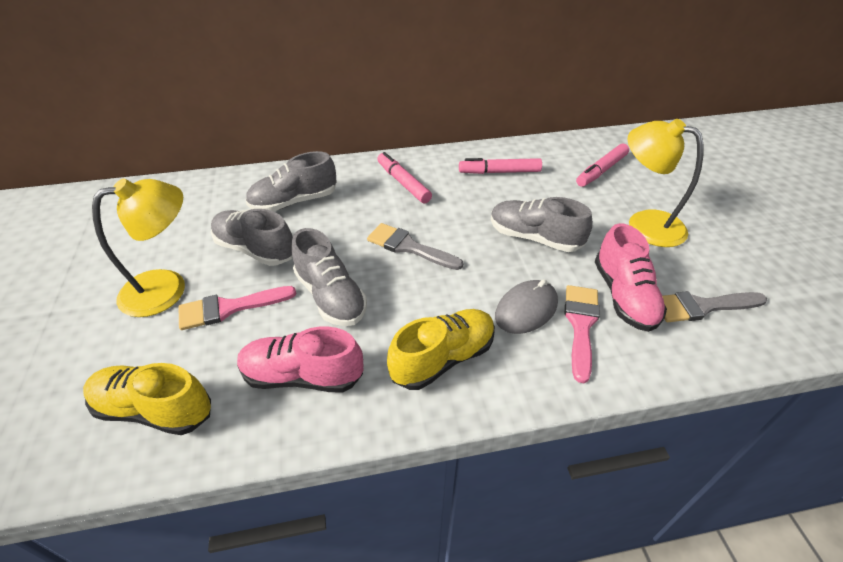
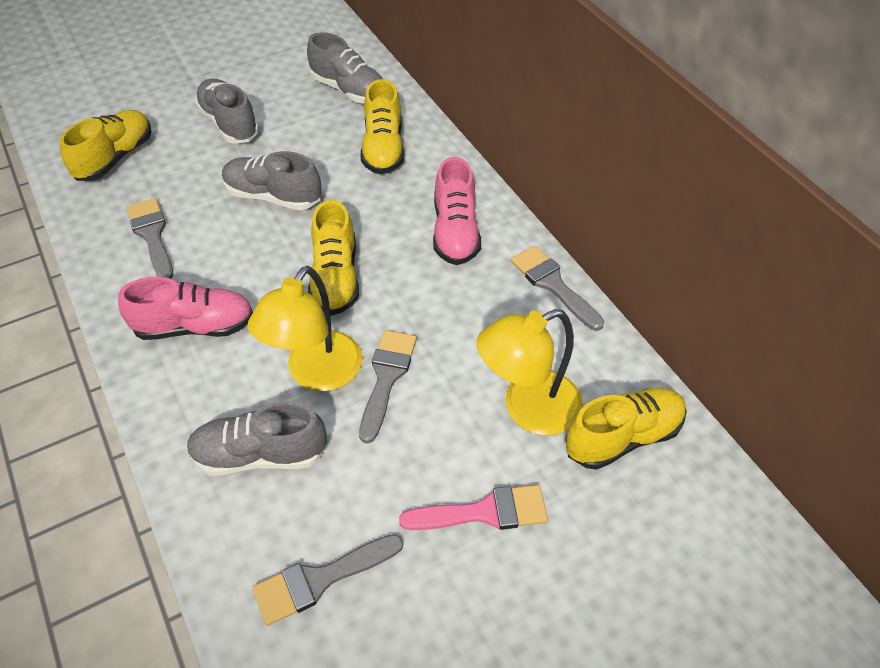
grey brush: 2 -> 4
grey mouse: 1 -> 0
pink brush: 2 -> 1
pink marker: 3 -> 0
yellow shoe: 2 -> 4

